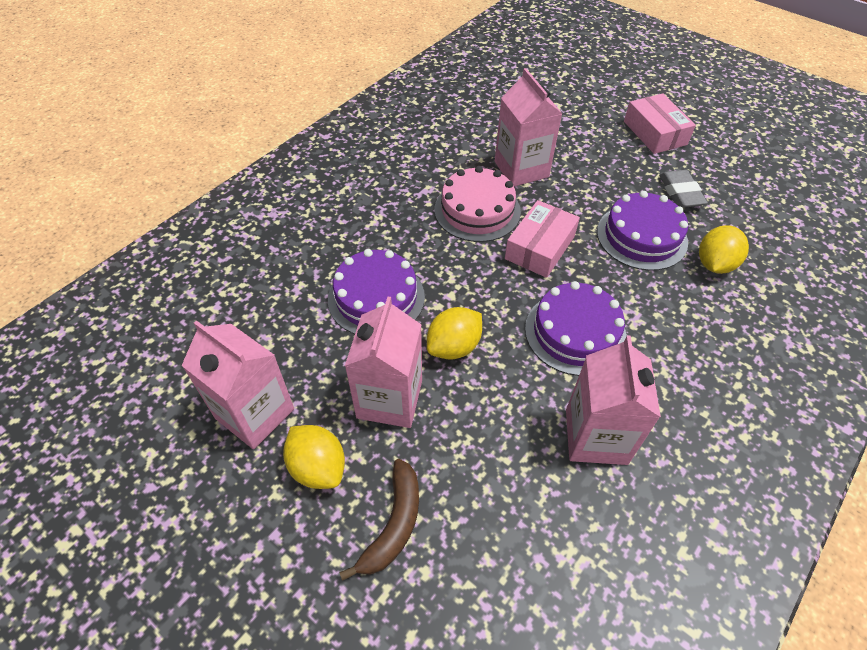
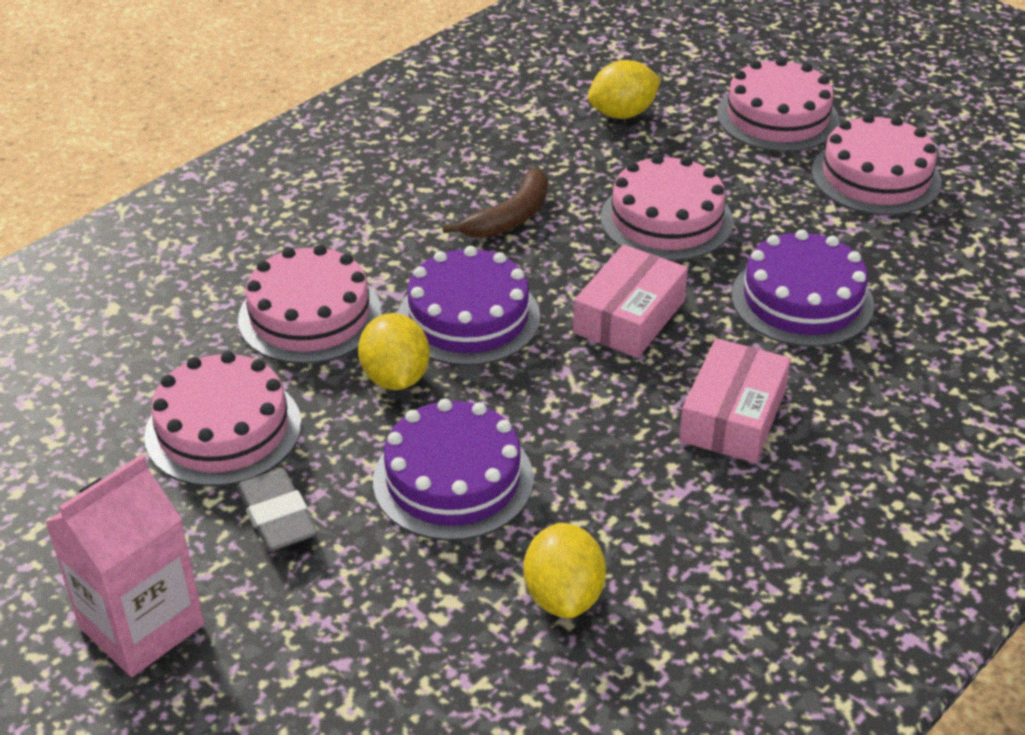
pink cake: 1 -> 5
pink carton: 4 -> 1

